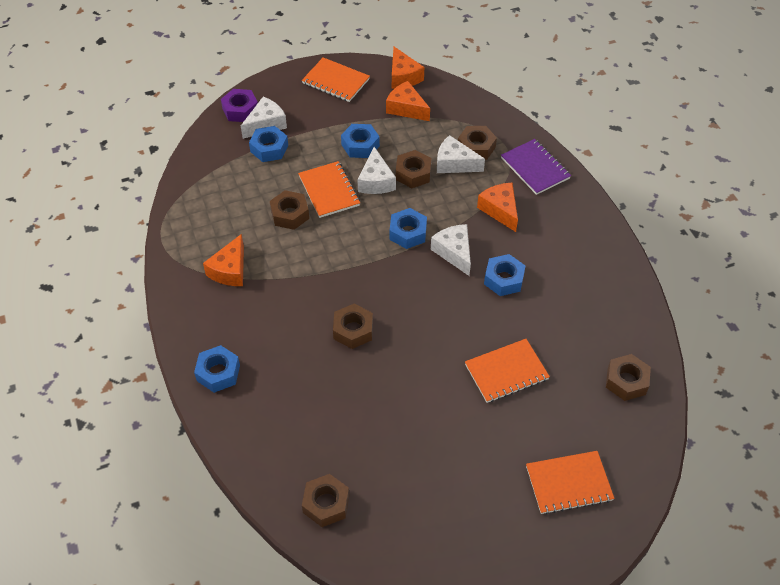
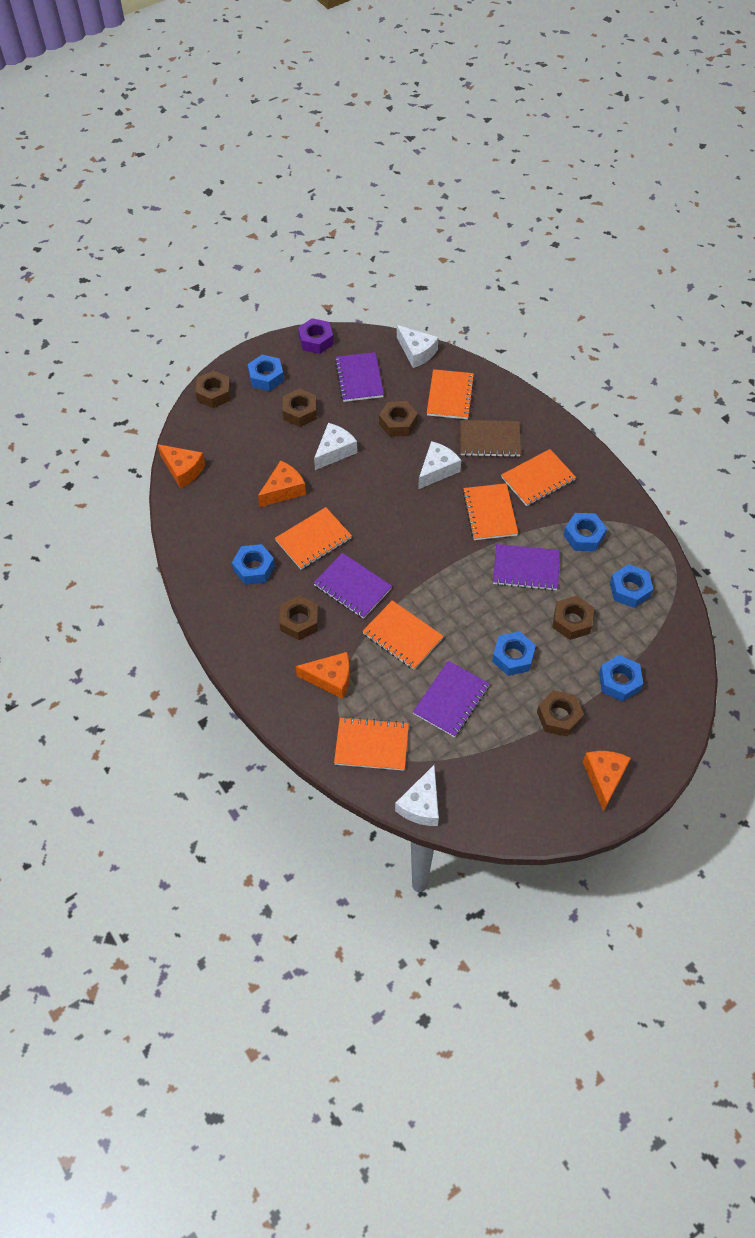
blue nut: 5 -> 6
brown notebook: 0 -> 1
orange notebook: 4 -> 6
purple notebook: 1 -> 4

